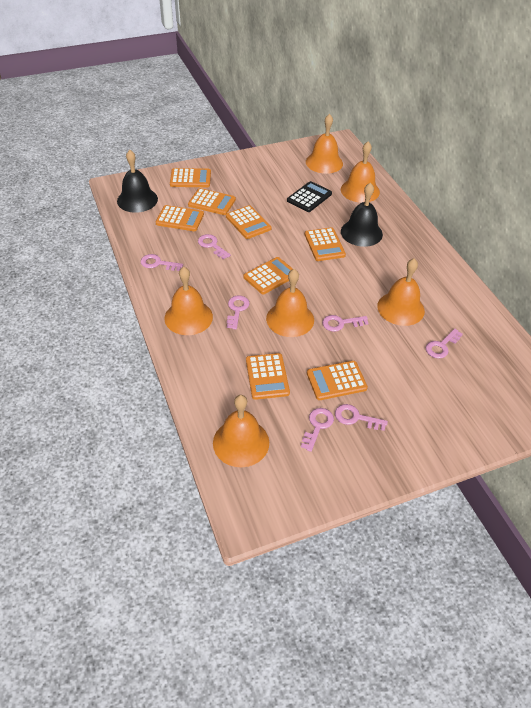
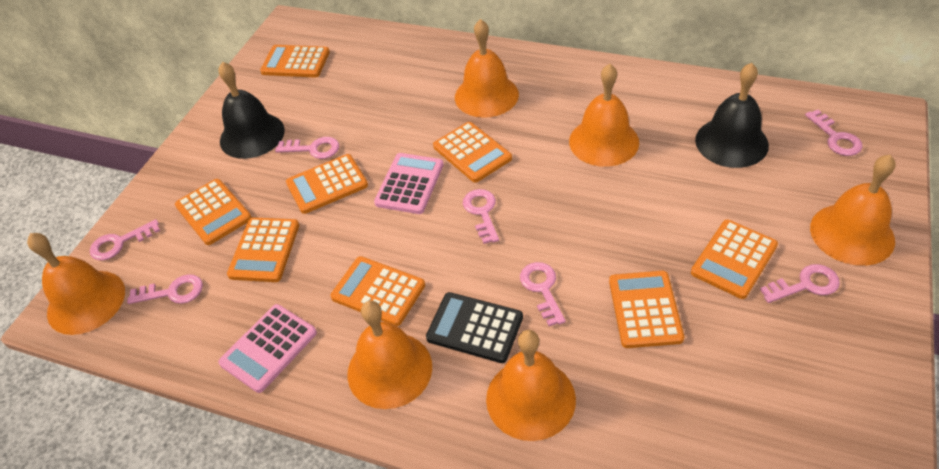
pink calculator: 0 -> 2

